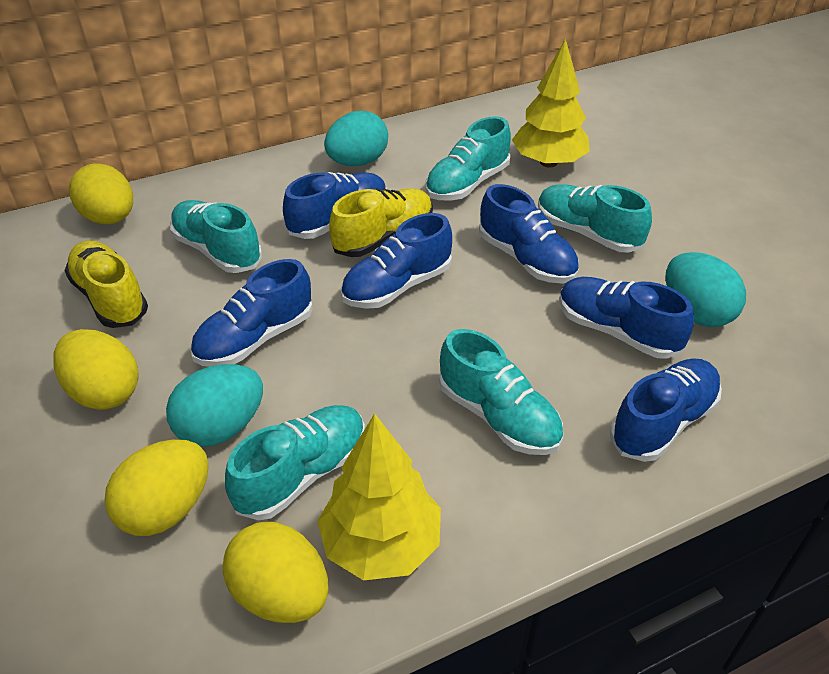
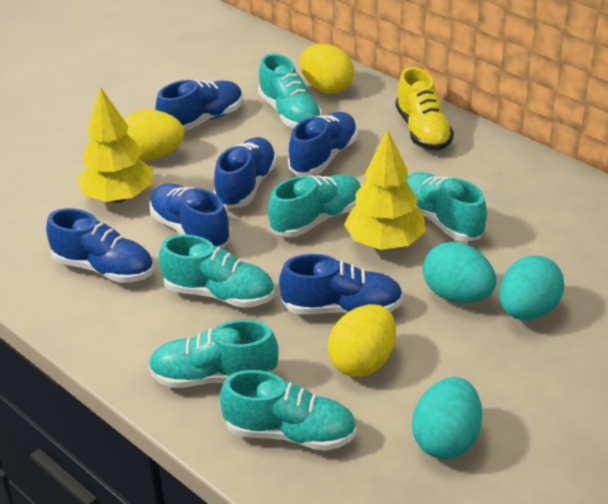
turquoise shoe: 5 -> 6
yellow egg: 4 -> 3
yellow shoe: 2 -> 1

